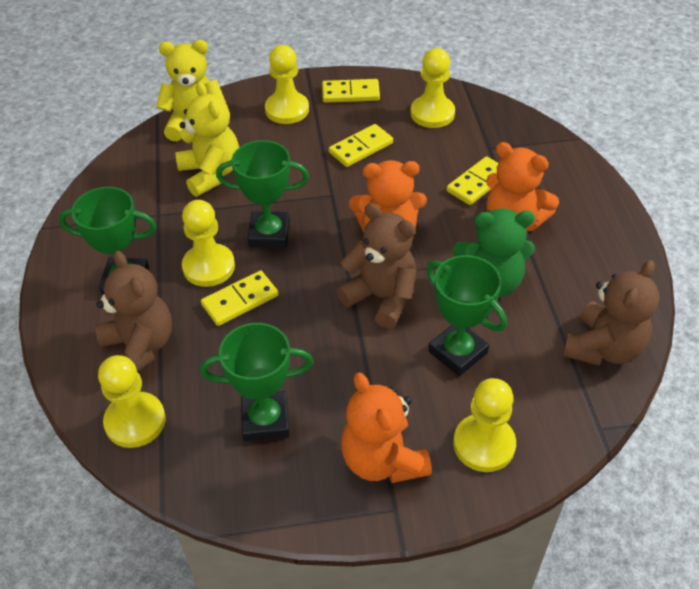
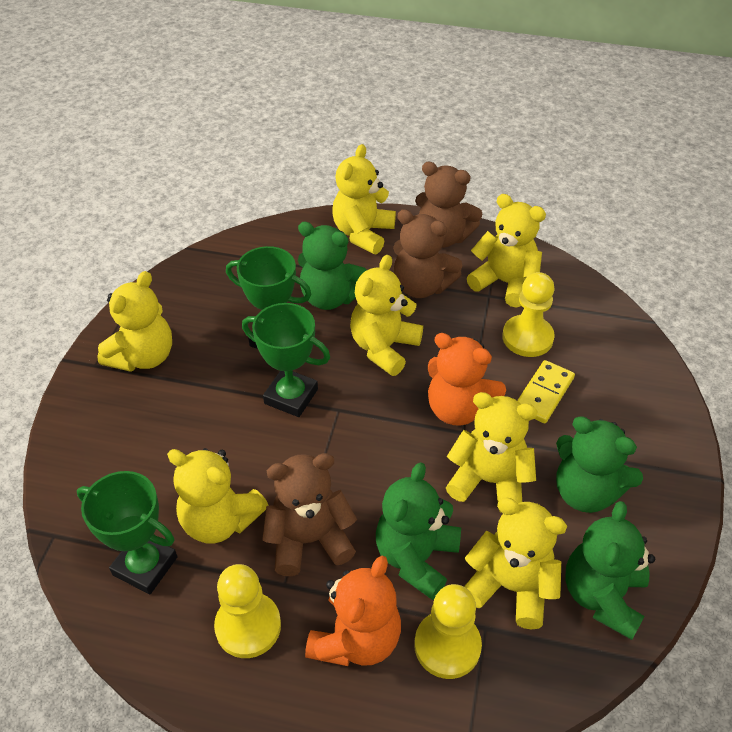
green teddy bear: 1 -> 4
green trophy: 4 -> 3
orange teddy bear: 3 -> 2
yellow domino: 4 -> 1
yellow pawn: 5 -> 3
yellow teddy bear: 2 -> 7

